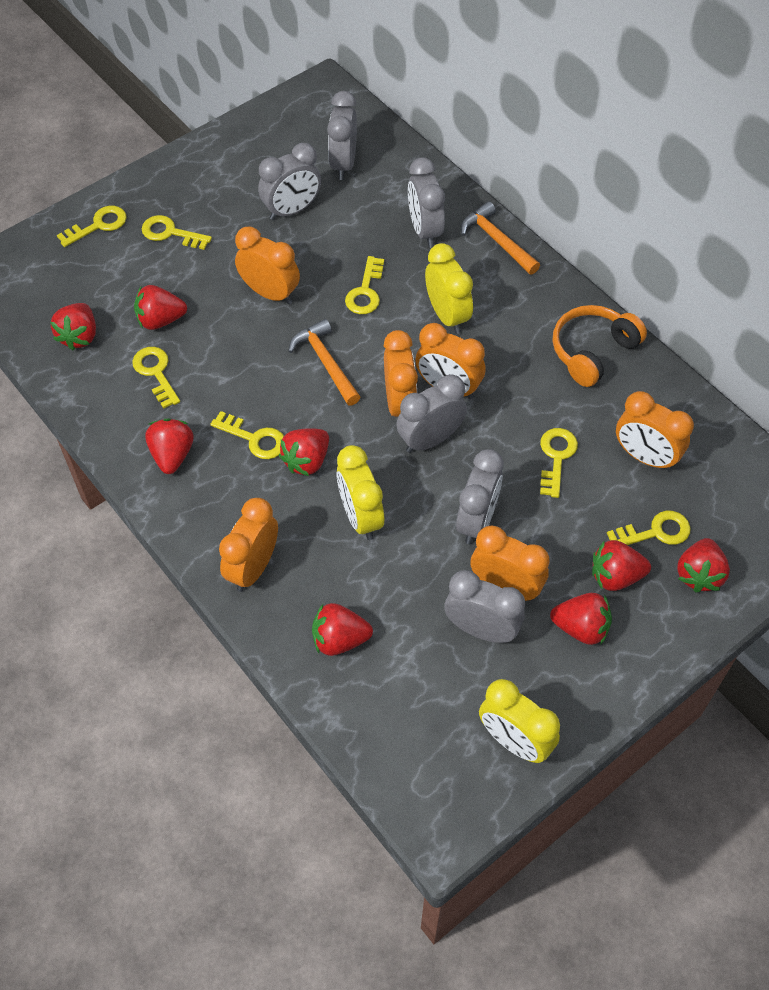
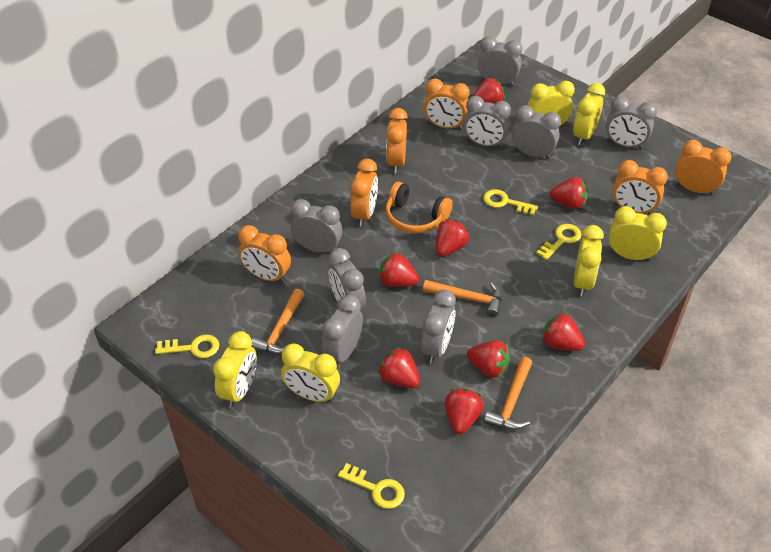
grey clock: 6 -> 8
orange hammer: 2 -> 3
yellow clock: 3 -> 6
yellow key: 7 -> 4

